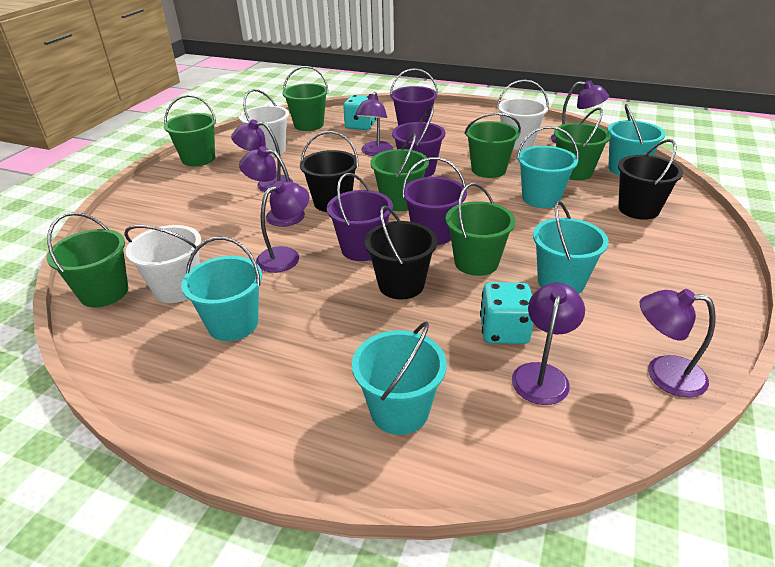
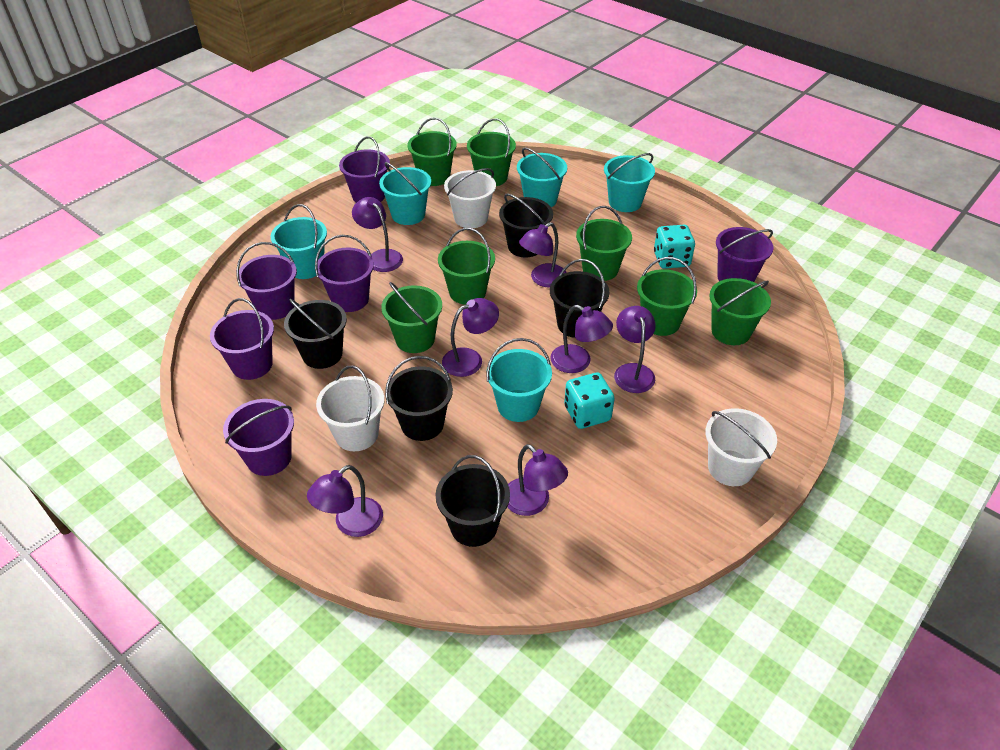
black bucket: 3 -> 5
purple bucket: 4 -> 6

